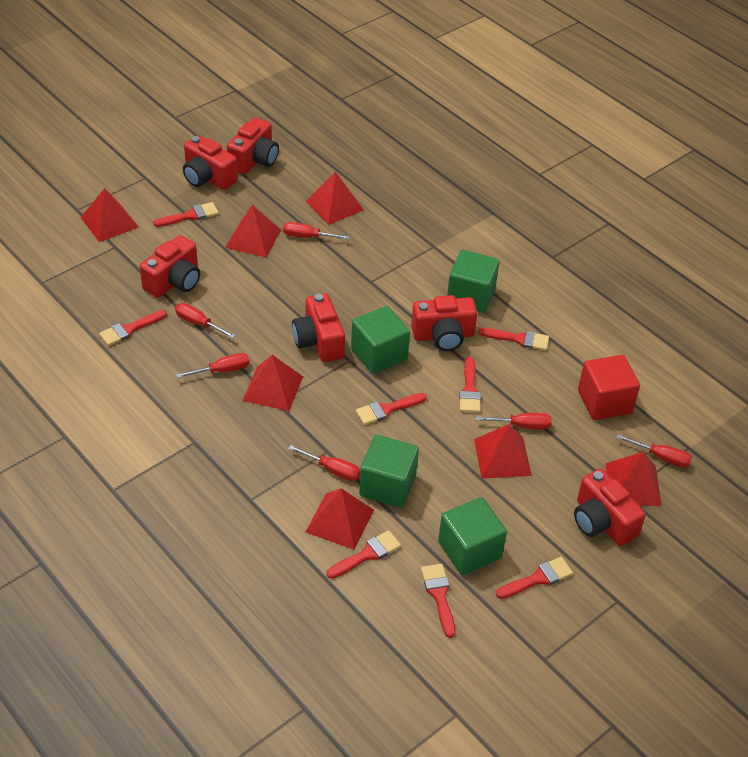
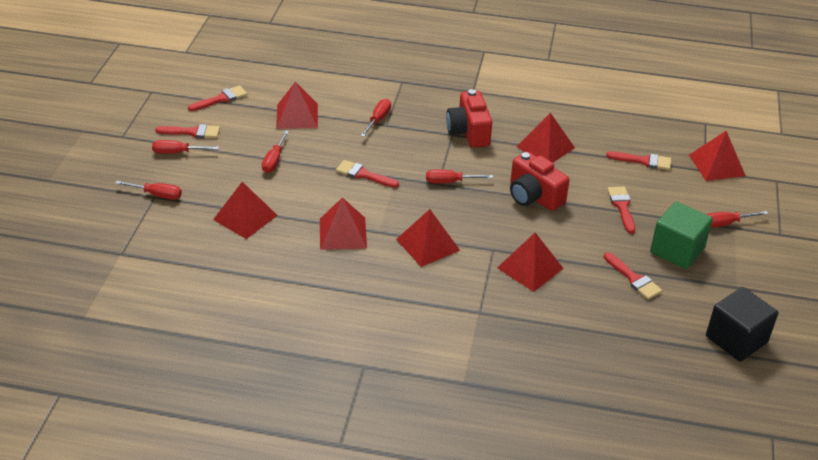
black cube: 0 -> 1
green cube: 4 -> 1
red brush: 8 -> 6
red camera: 6 -> 2
red cube: 1 -> 0

